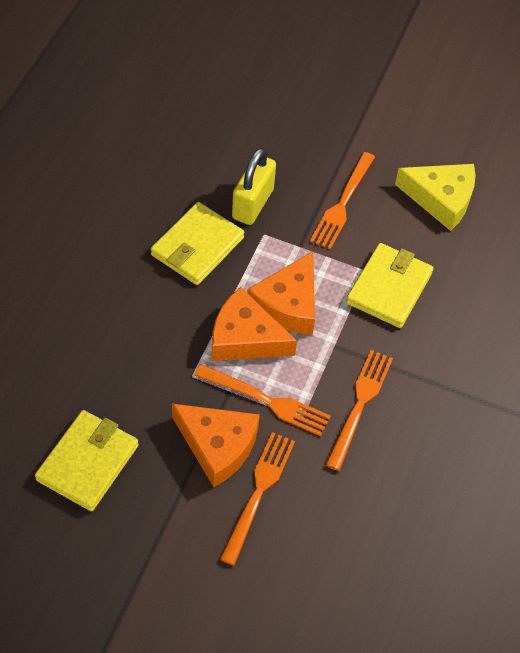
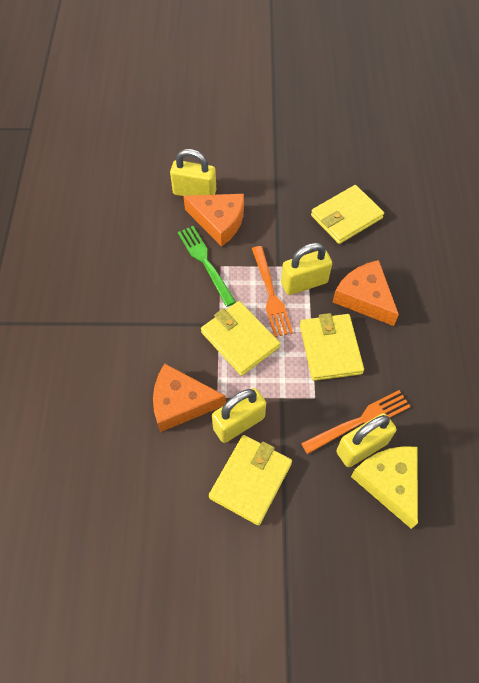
green fork: 0 -> 1
orange fork: 4 -> 2
yellow padlock: 1 -> 4
yellow wallet: 3 -> 4

